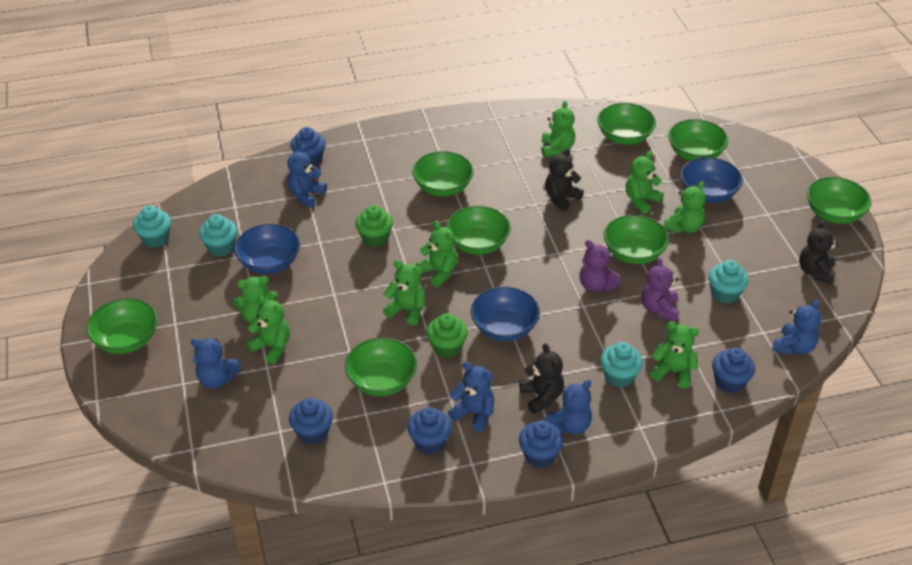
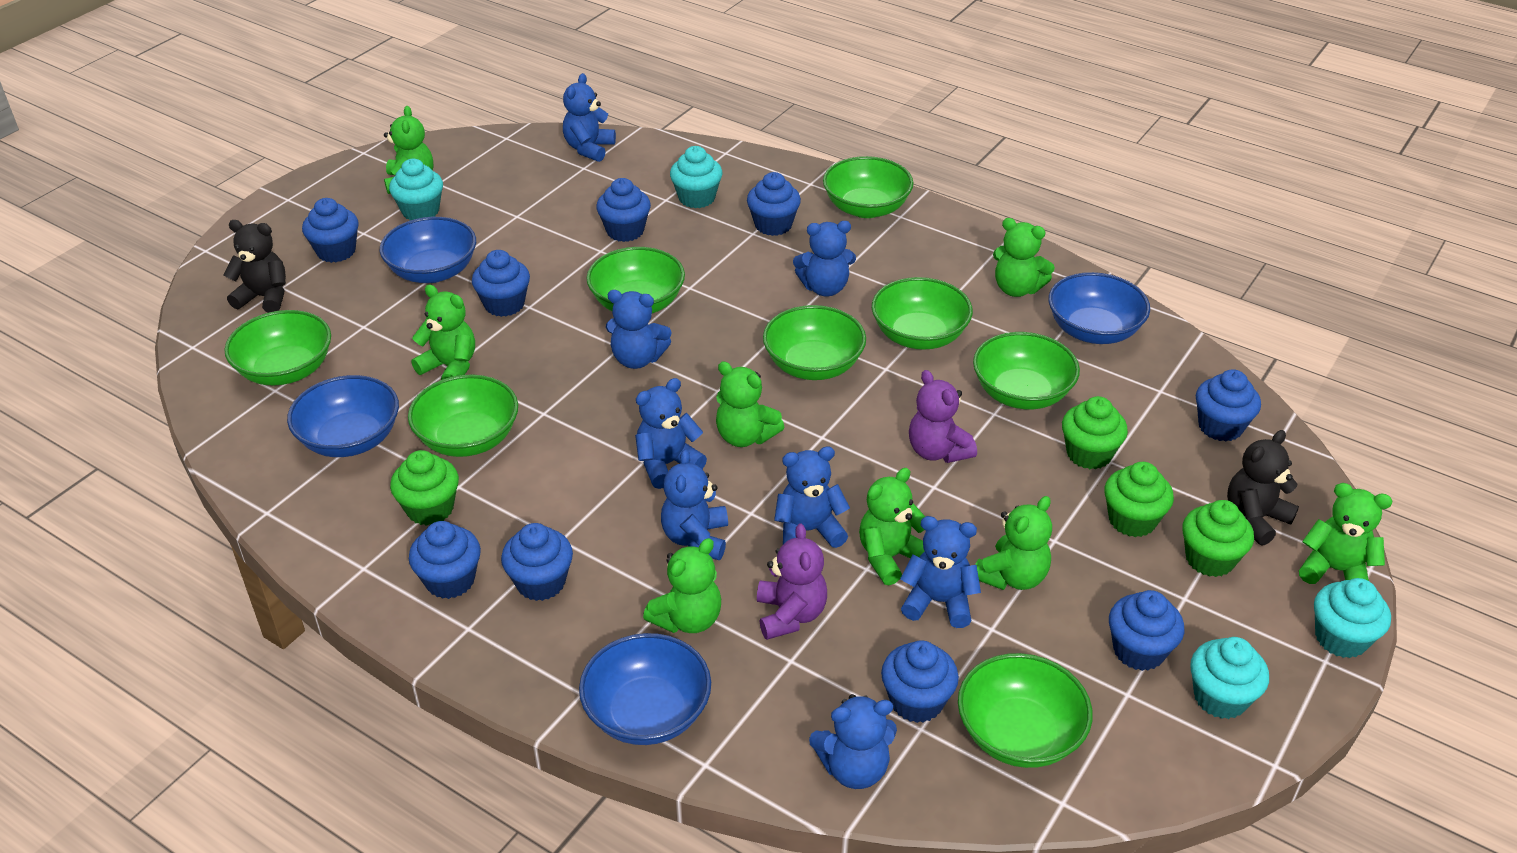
black teddy bear: 3 -> 2
blue bowl: 3 -> 4
blue cupcake: 5 -> 9
blue teddy bear: 5 -> 8
green cupcake: 2 -> 4

